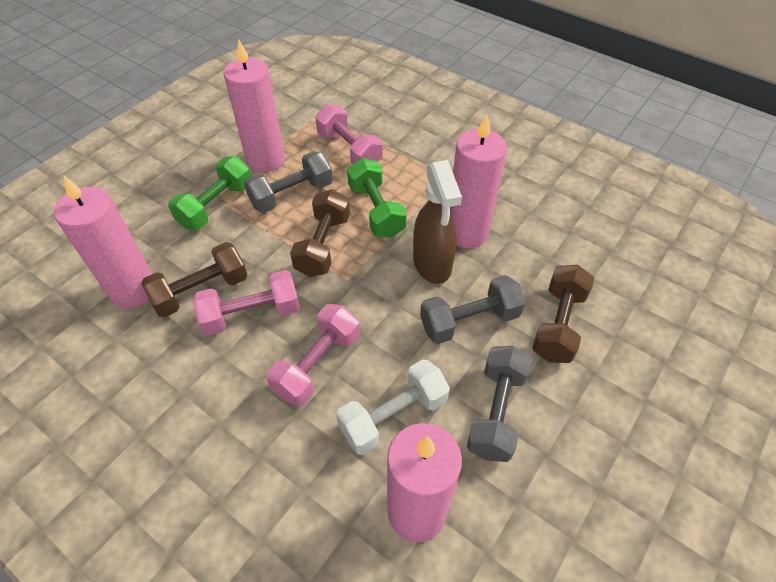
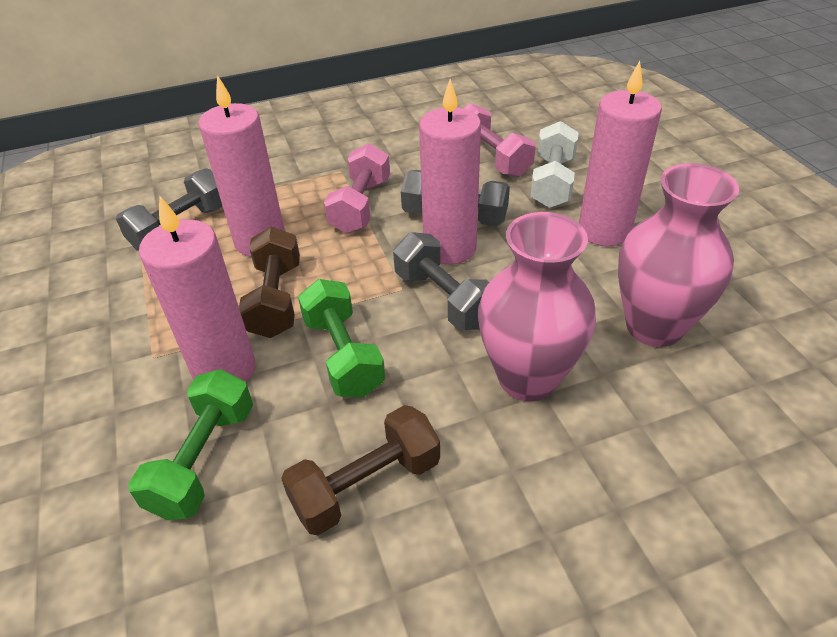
brown dumbbell: 3 -> 2
brown spray bottle: 1 -> 0
pink dumbbell: 3 -> 2
pink vase: 0 -> 2

